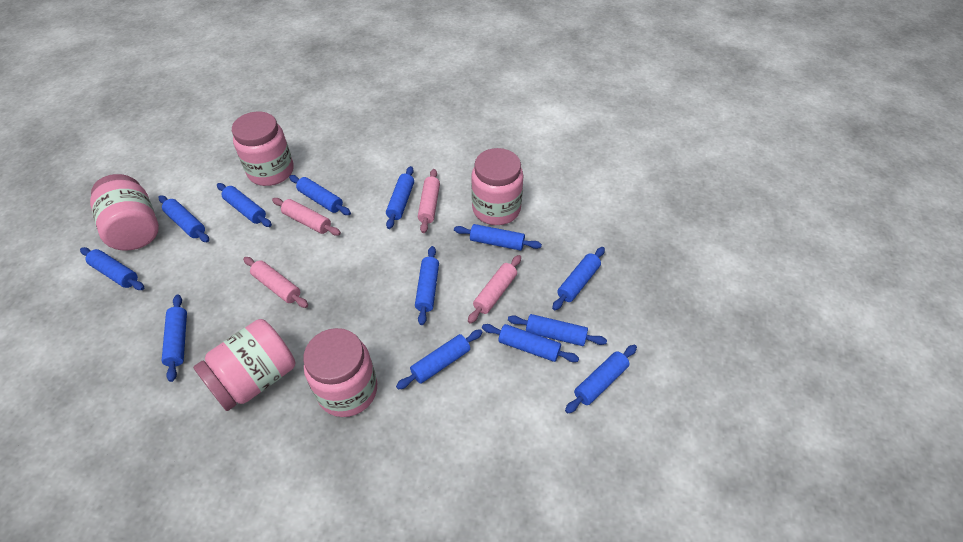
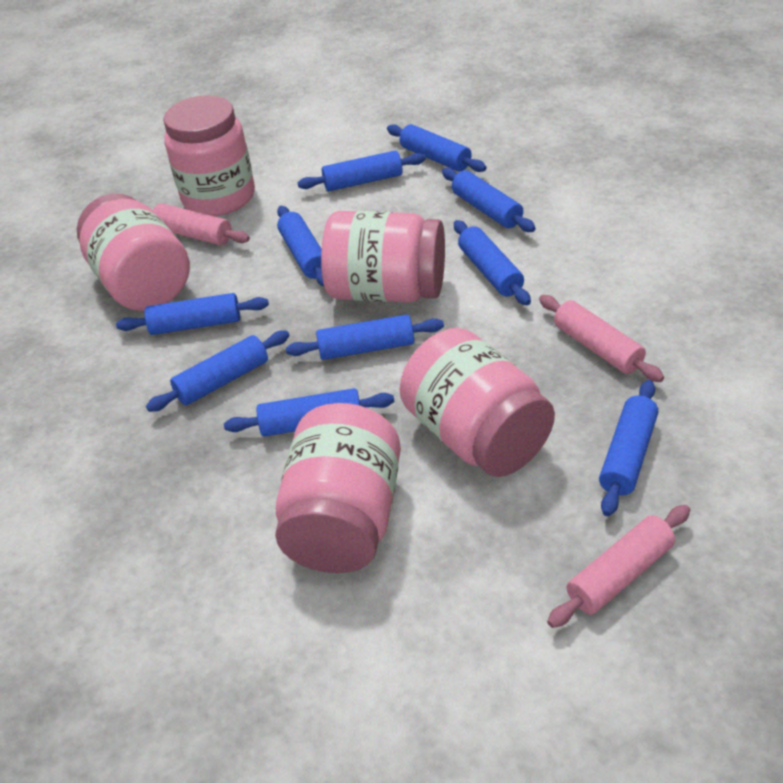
blue rolling pin: 13 -> 10
pink rolling pin: 4 -> 3

